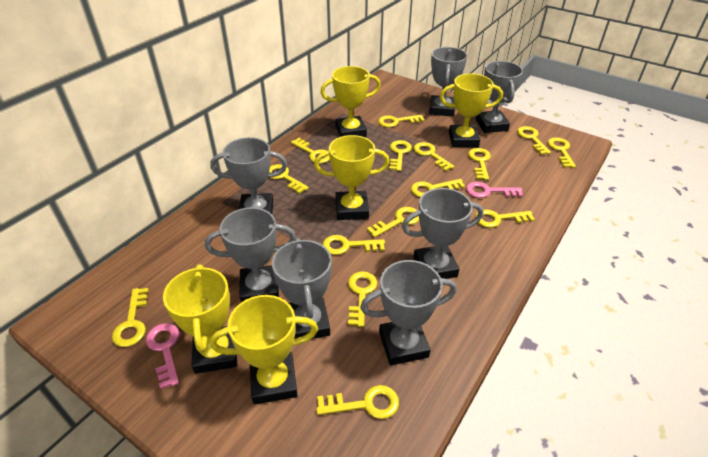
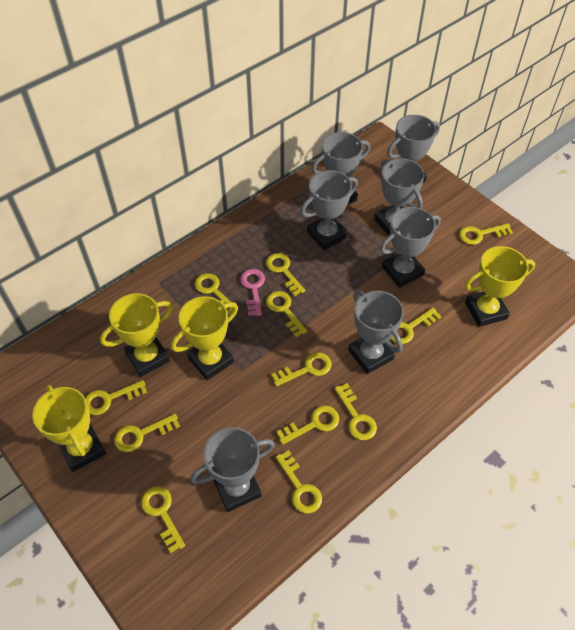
pink key: 2 -> 1
yellow key: 15 -> 12
yellow trophy: 5 -> 4

